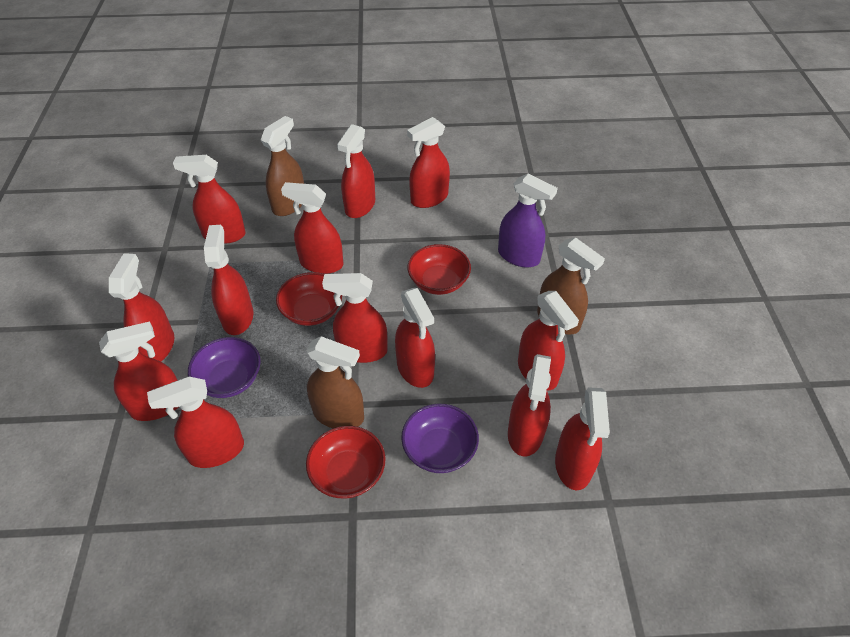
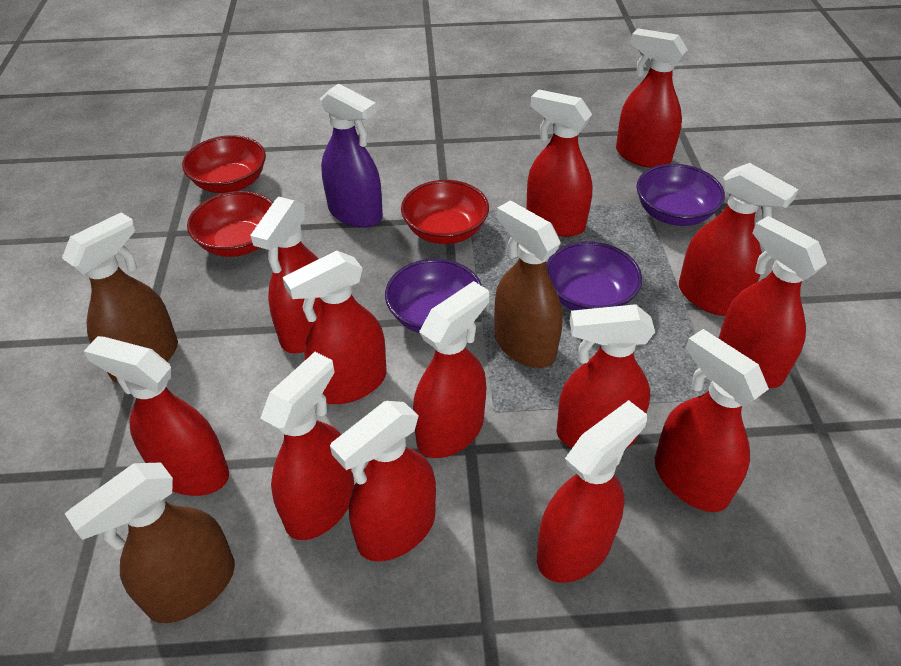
purple bowl: 2 -> 3

